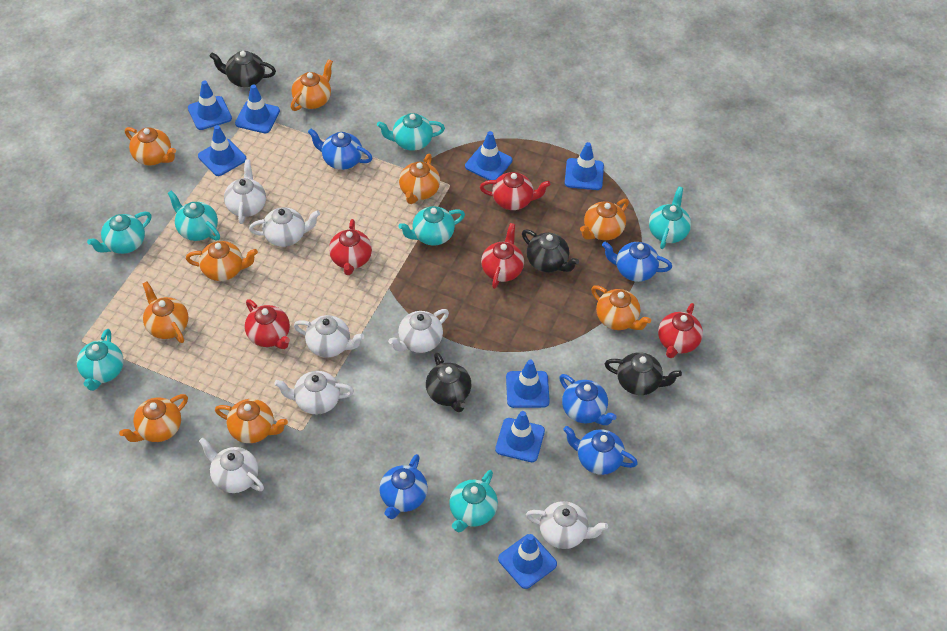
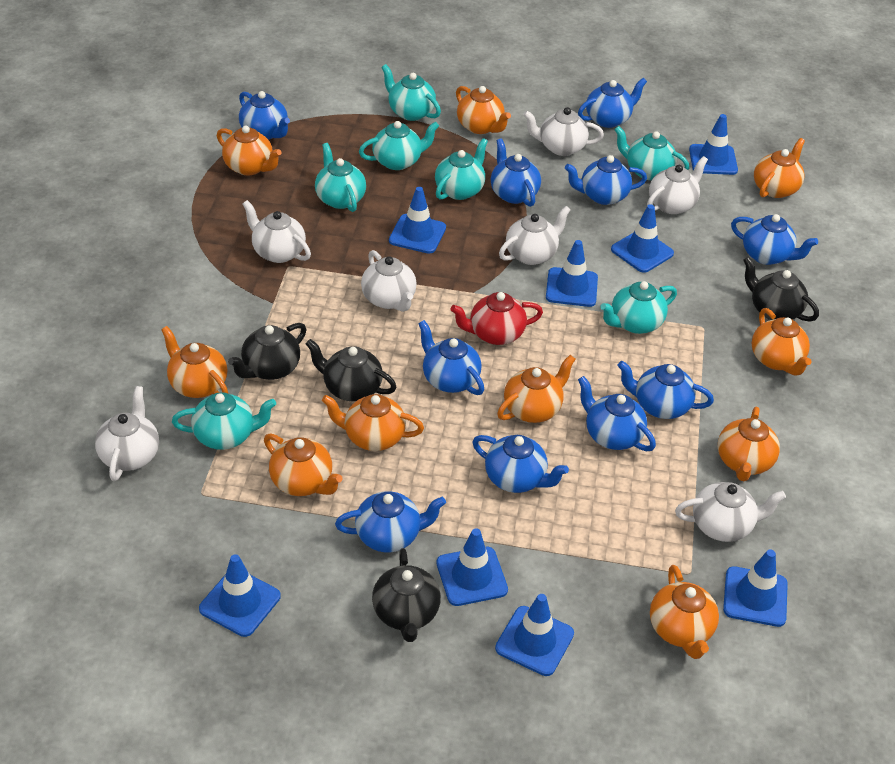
blue teapot: 5 -> 10
orange teapot: 9 -> 10
red teapot: 5 -> 1

